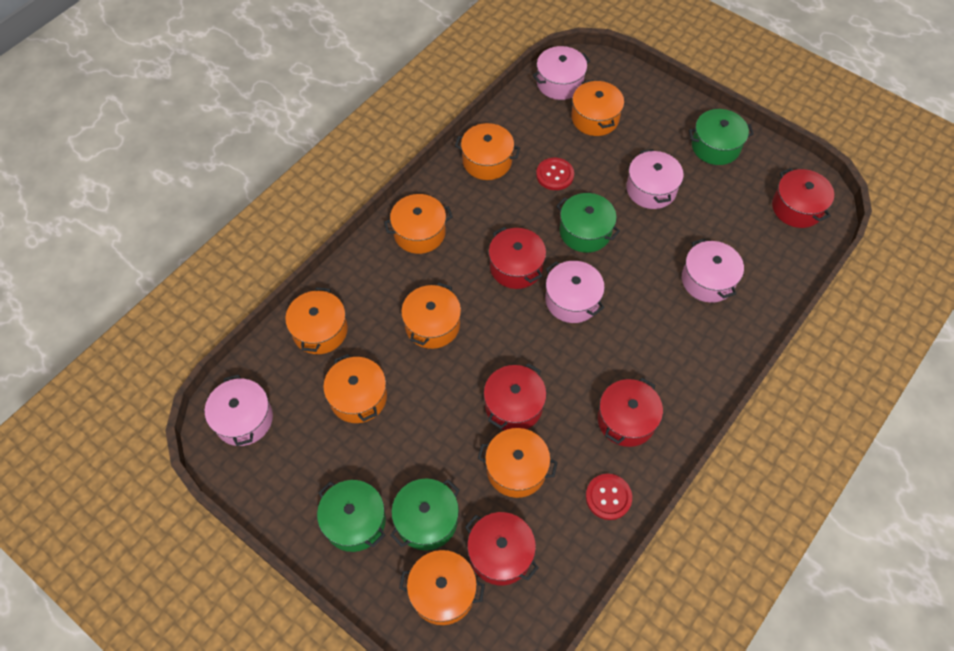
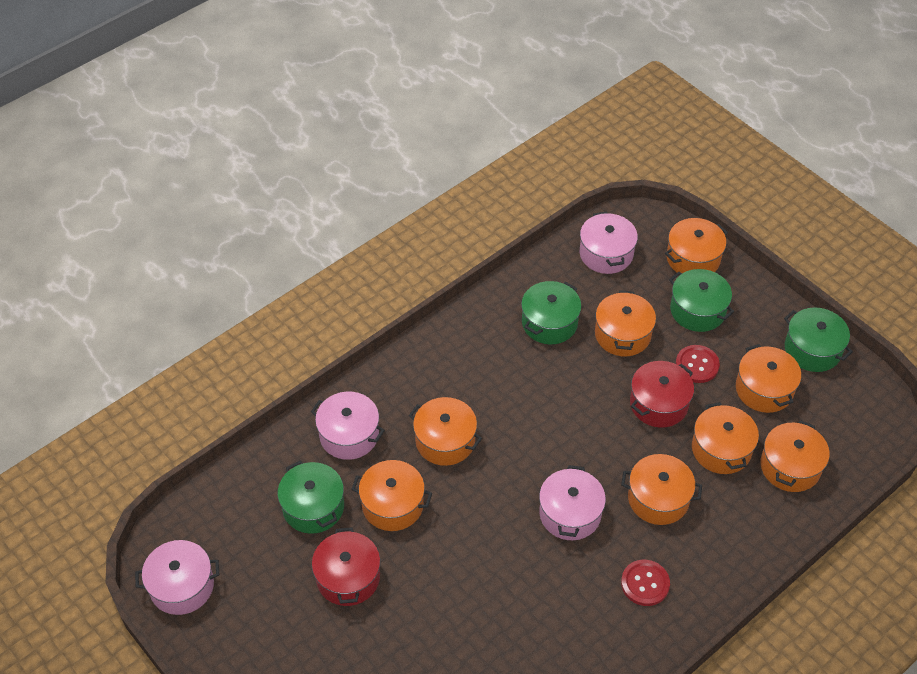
pink pot: 5 -> 4
red pot: 5 -> 2

